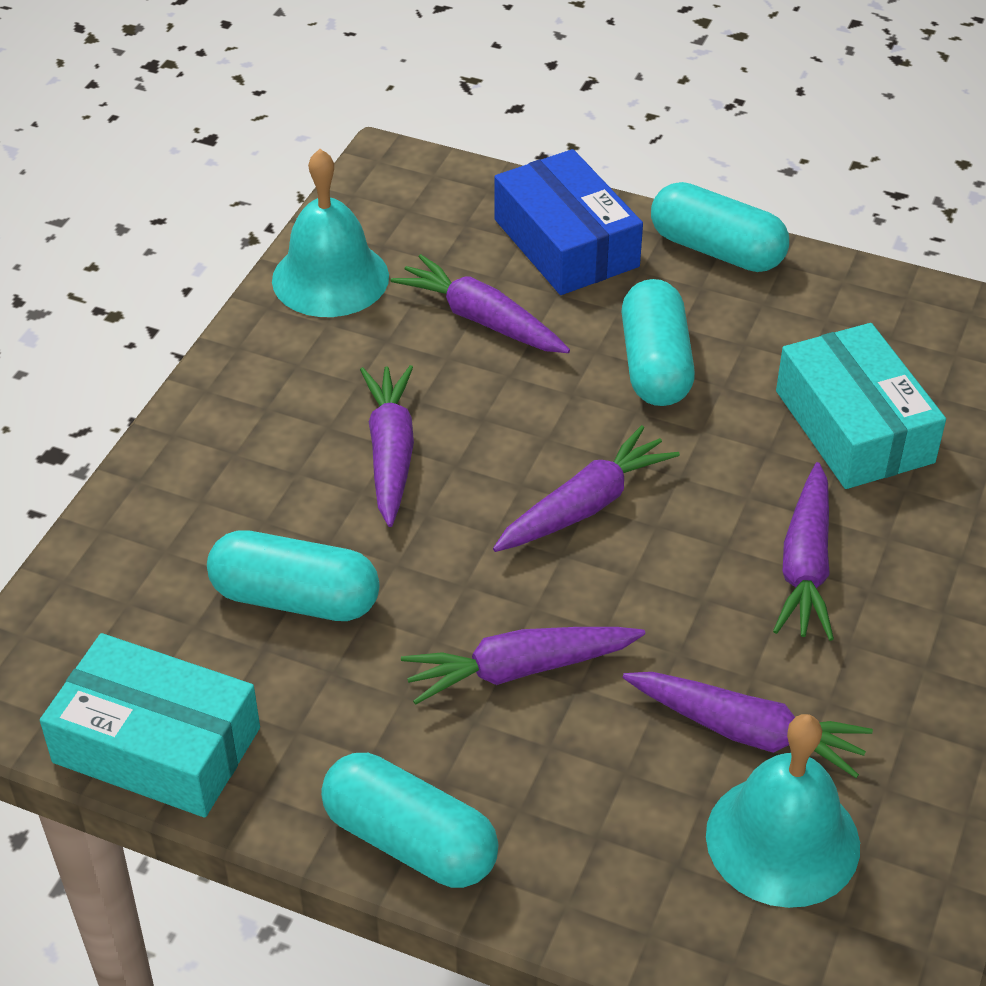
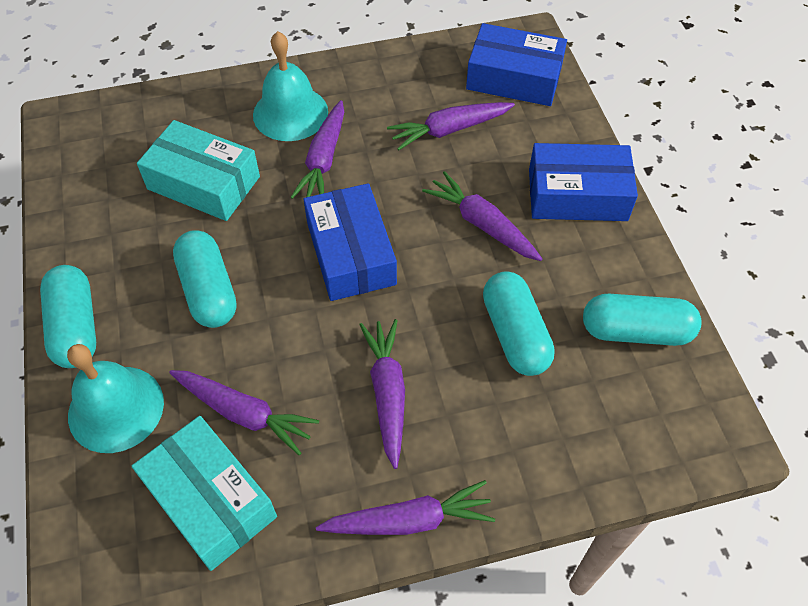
blue box: 1 -> 3

